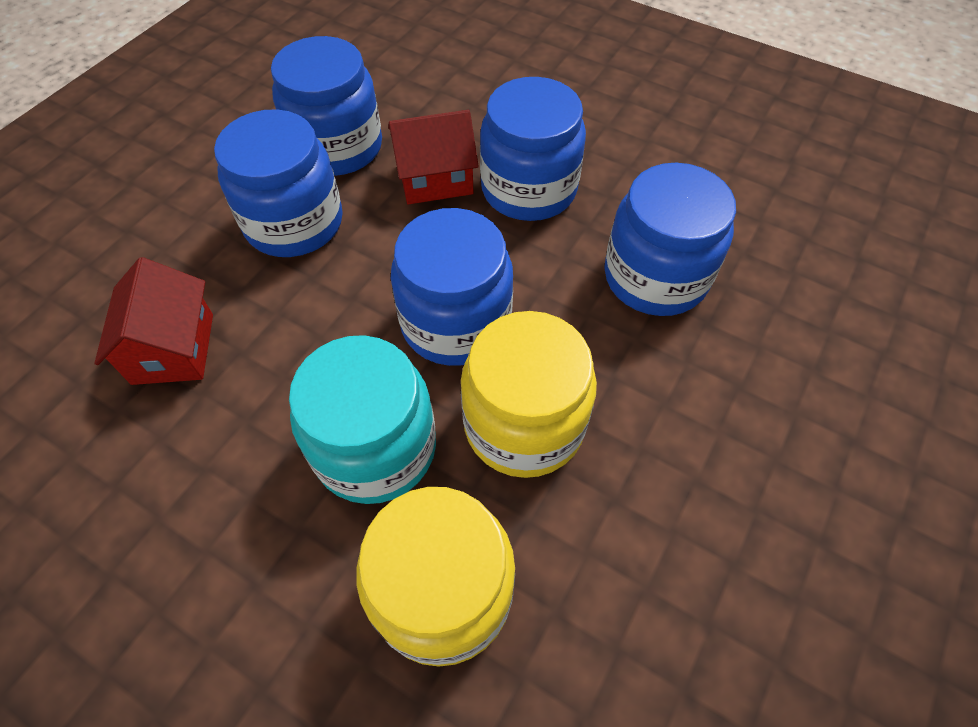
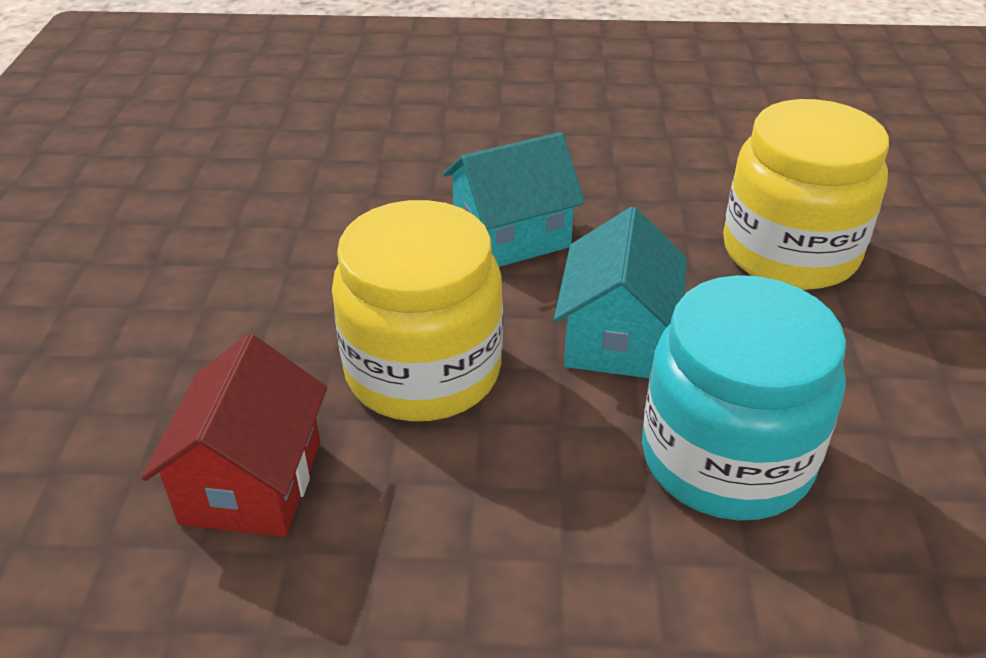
blue jar: 5 -> 0
red house: 2 -> 1
turquoise house: 0 -> 2

